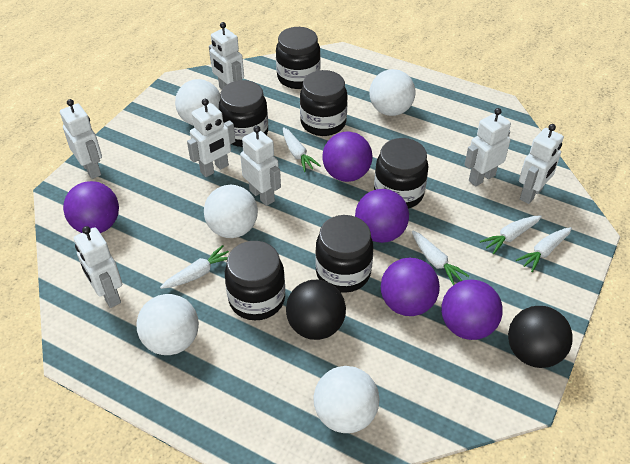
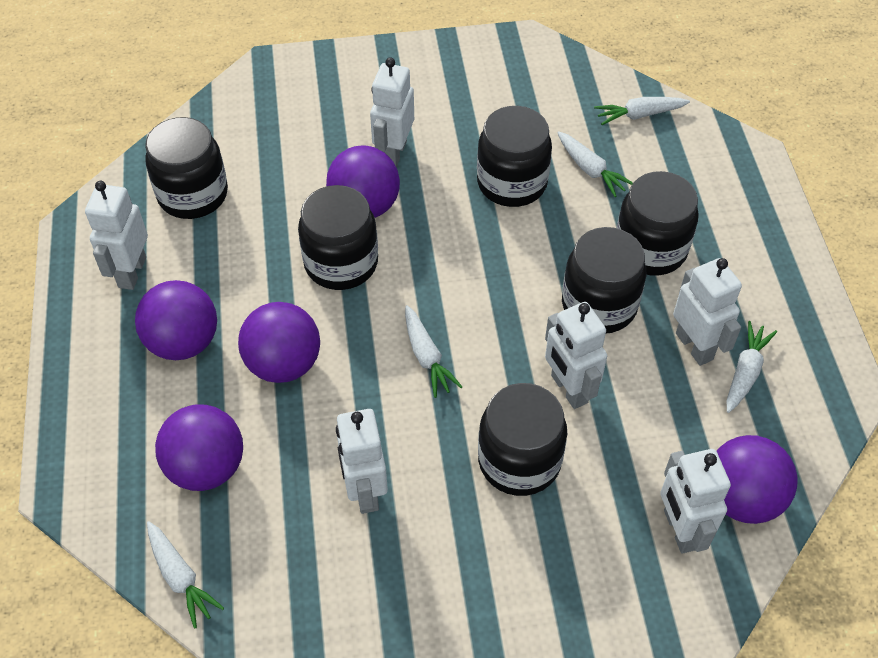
black ball: 2 -> 0
white ball: 5 -> 0
white robot: 7 -> 6

